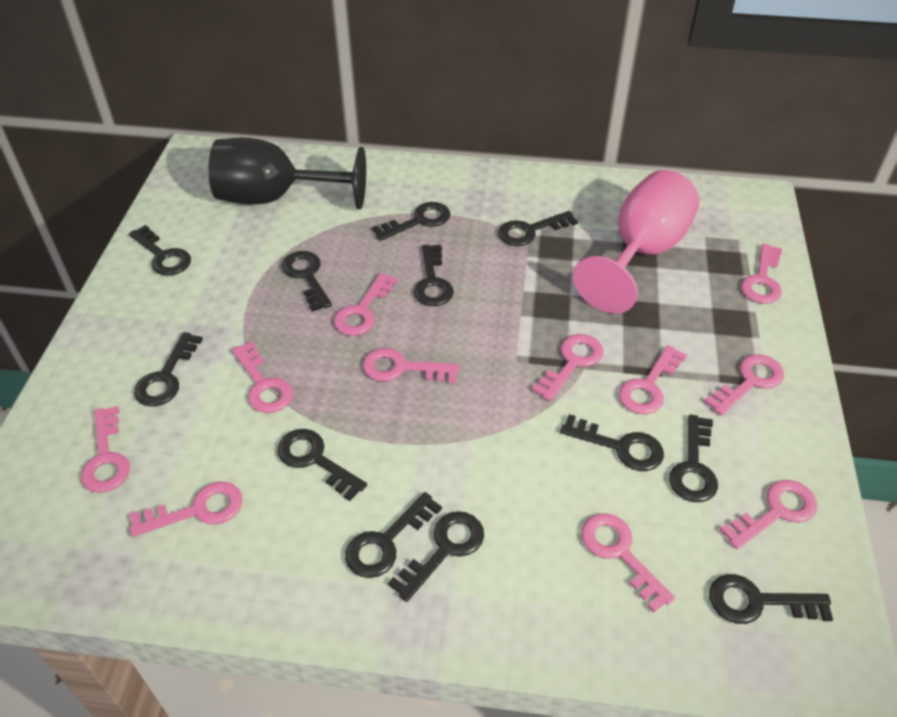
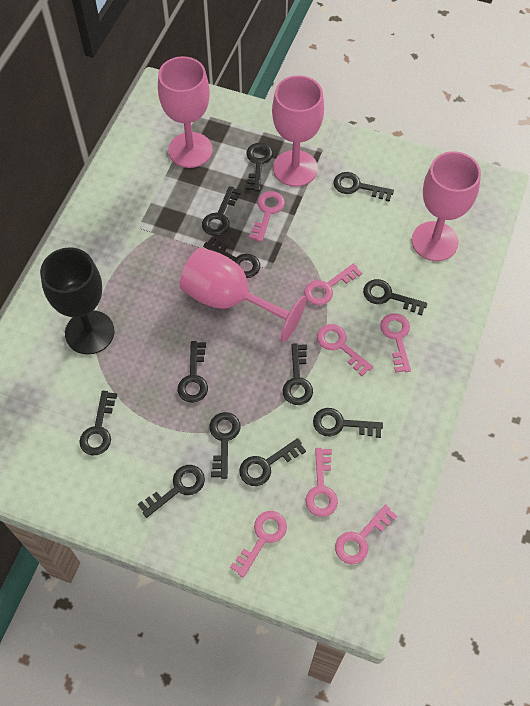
pink goblet: 1 -> 4
pink key: 11 -> 7

